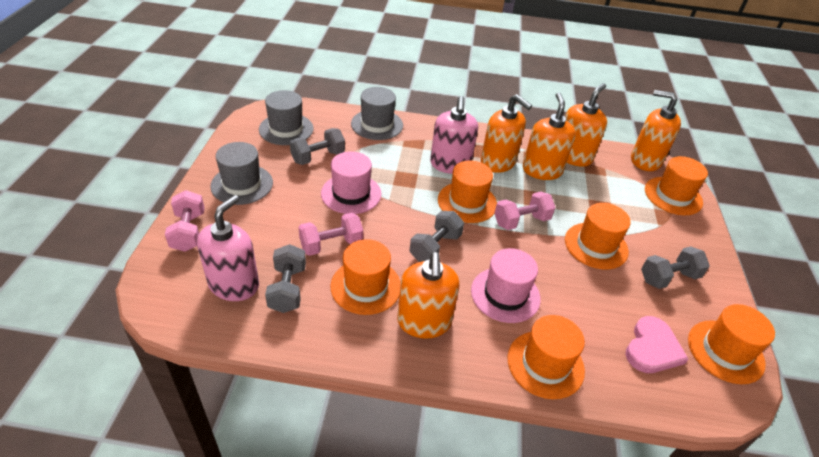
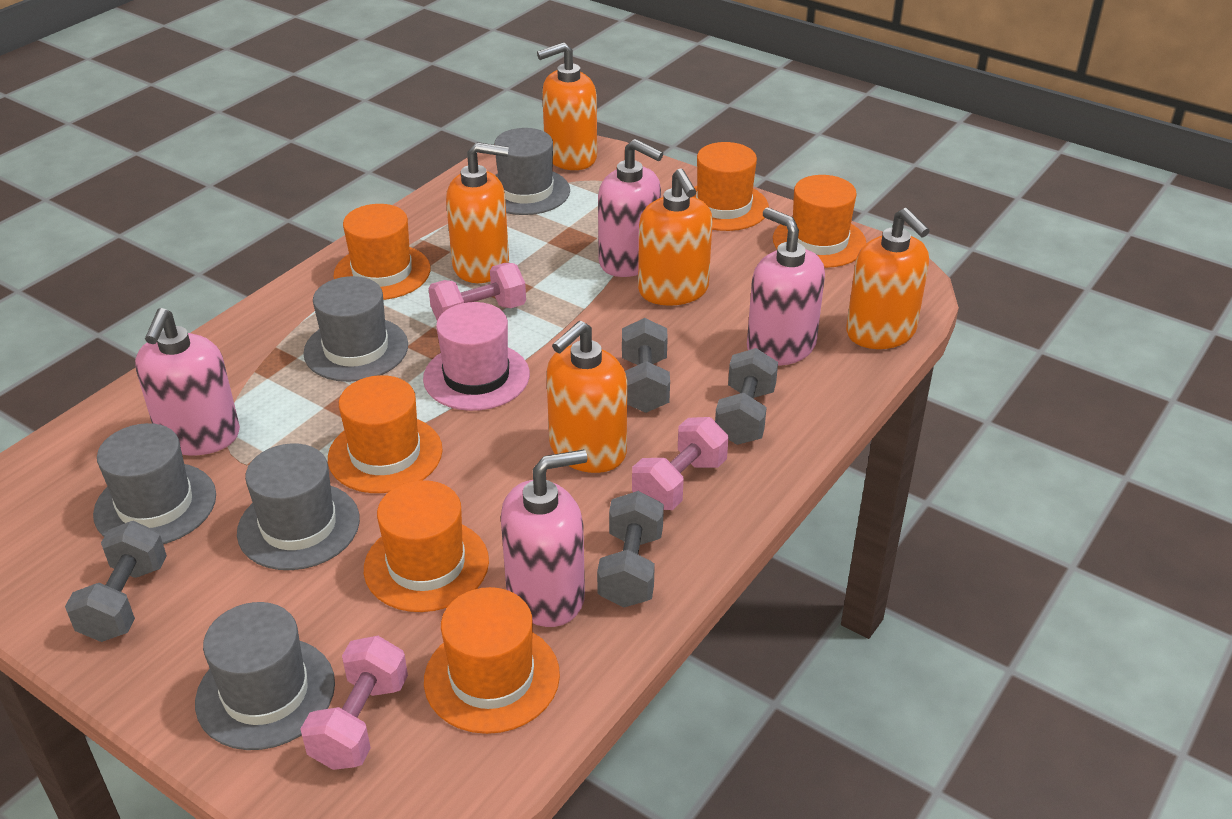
grey hat: 3 -> 5
pink hat: 2 -> 1
pink heart: 1 -> 0
pink soap dispenser: 2 -> 4

